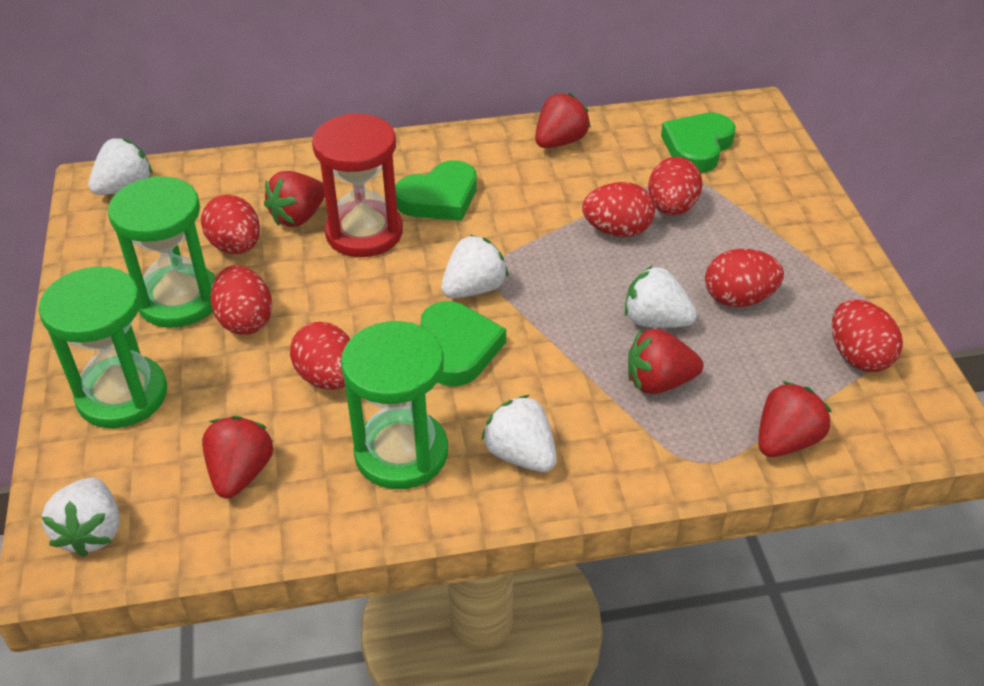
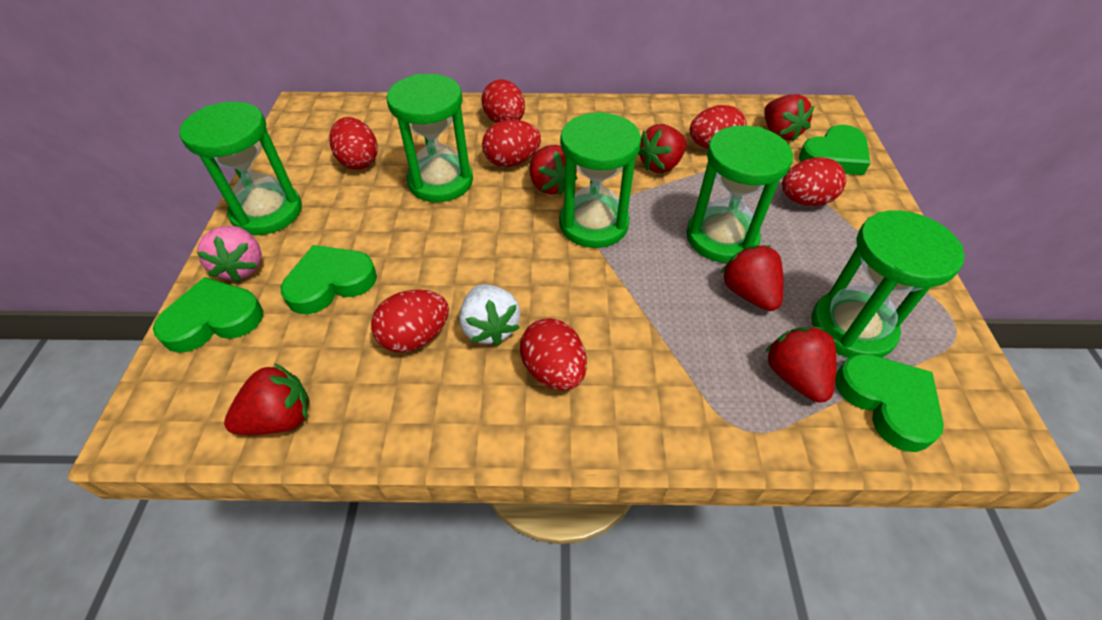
green heart: 3 -> 4
green hourglass: 3 -> 5
pink strawberry: 0 -> 1
red hourglass: 1 -> 0
red strawberry: 5 -> 6
white strawberry: 5 -> 1

